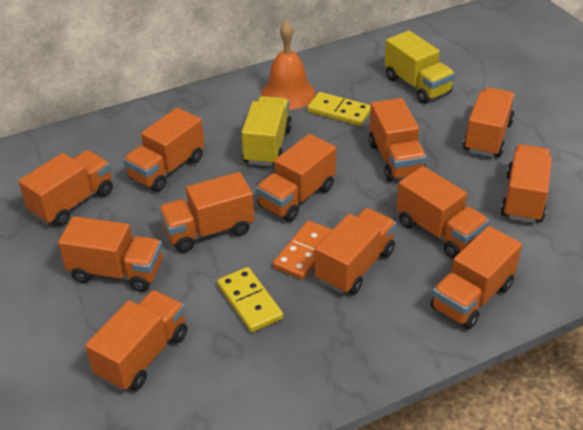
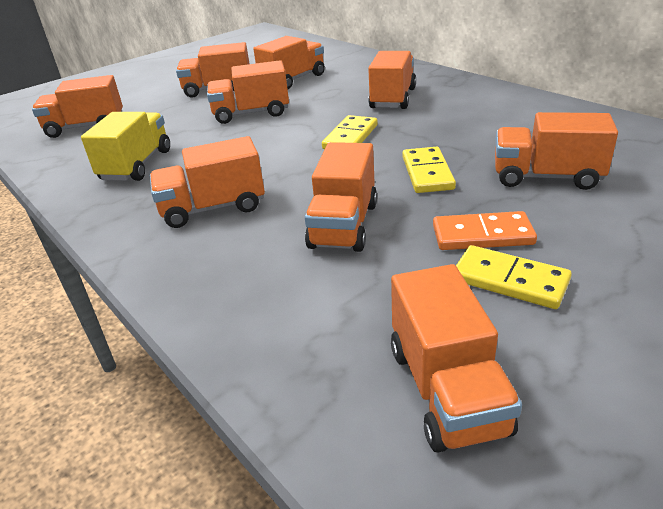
orange bell: 1 -> 0
orange truck: 12 -> 9
yellow domino: 2 -> 3
yellow truck: 2 -> 1

